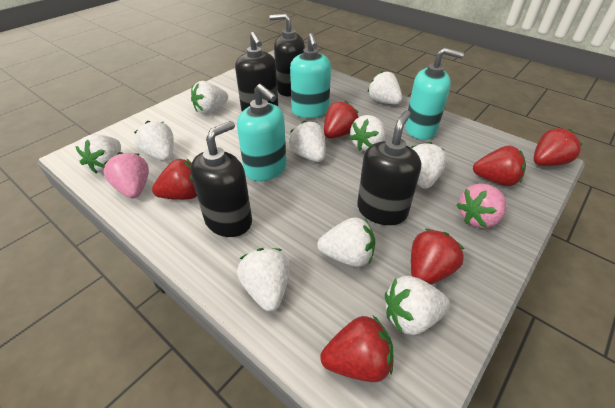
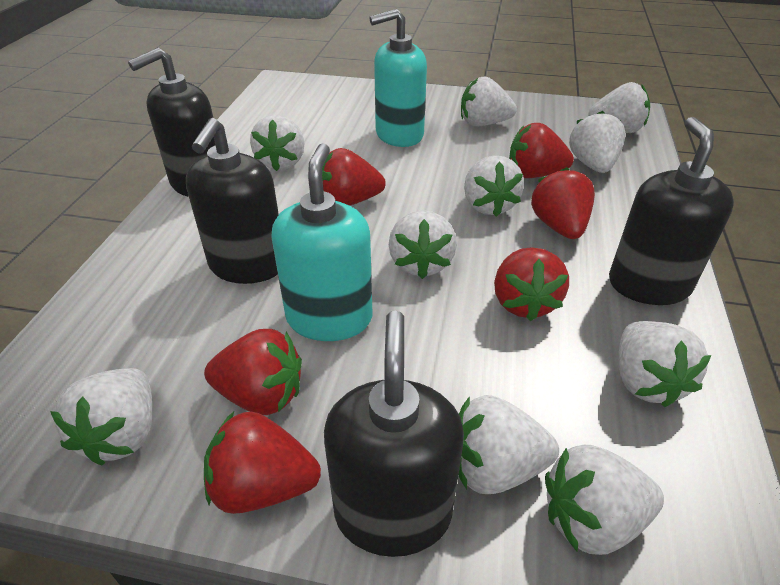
pink strawberry: 2 -> 0
turquoise soap dispenser: 3 -> 2

